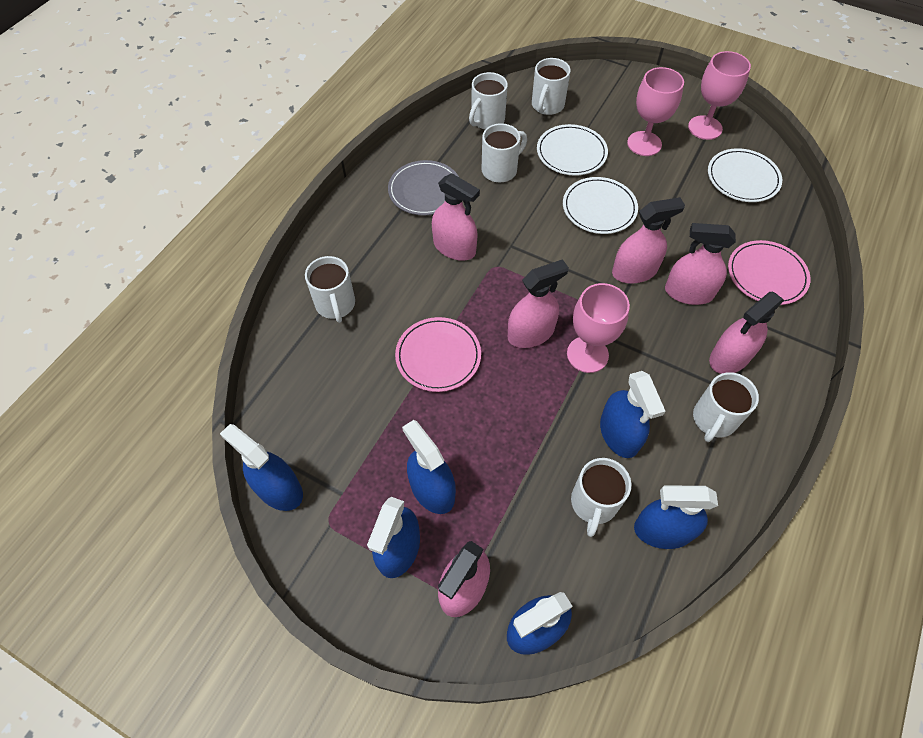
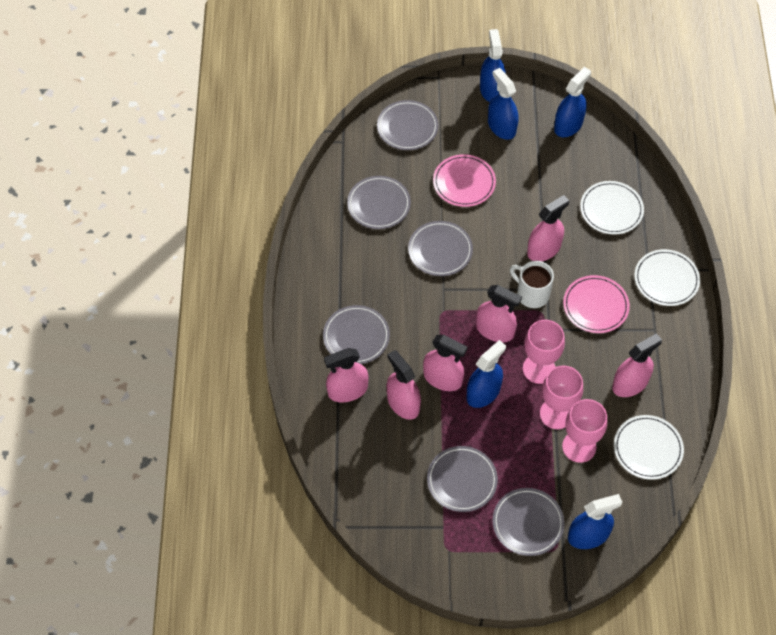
blue spray bottle: 6 -> 5
grey plate: 1 -> 6
white mug: 6 -> 1

